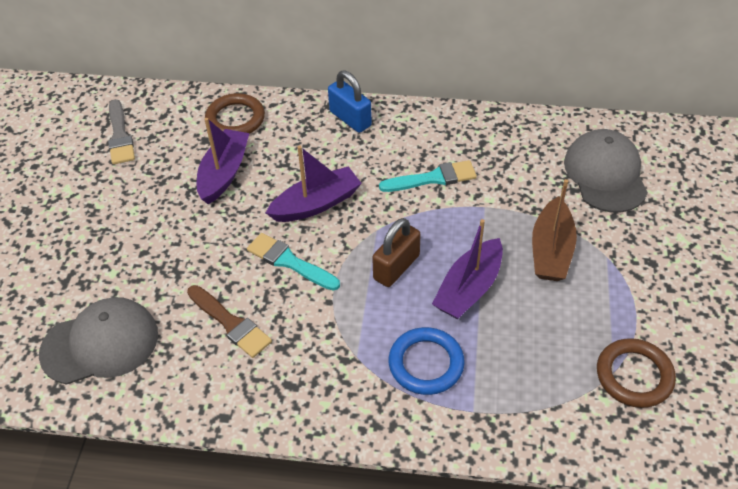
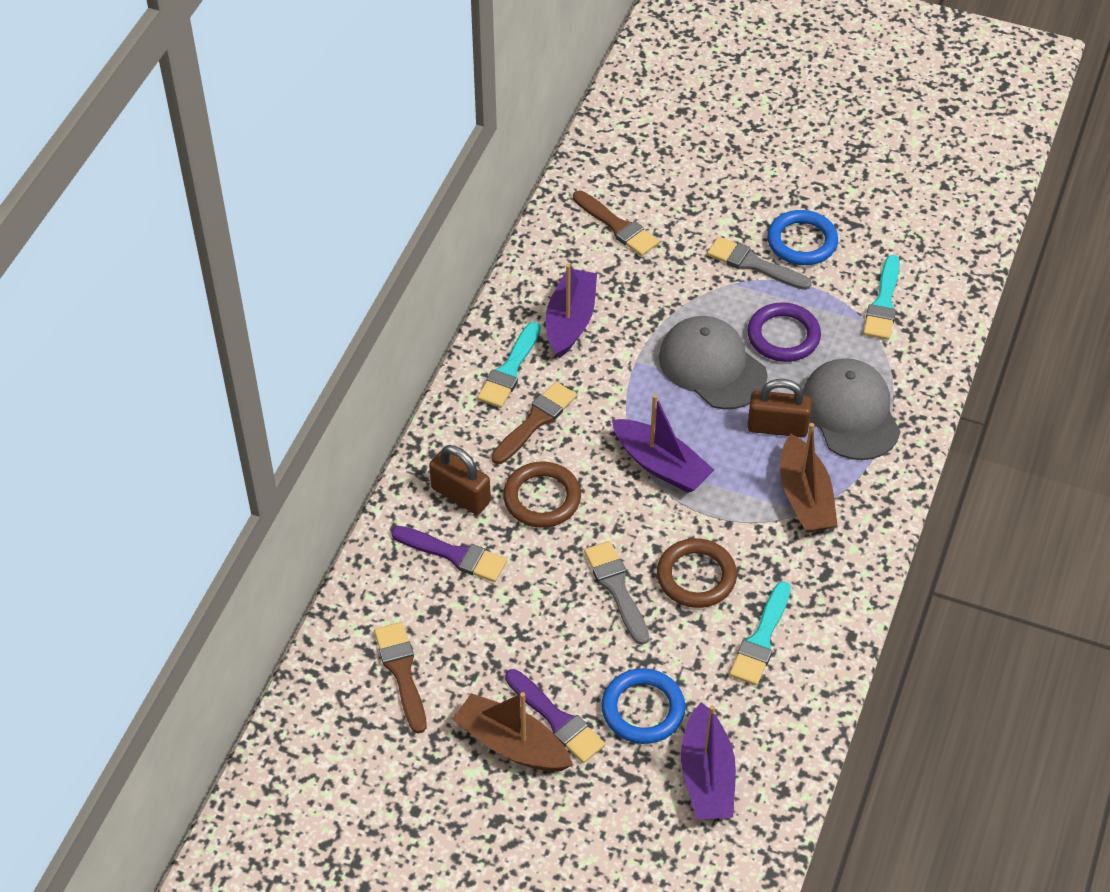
blue padlock: 1 -> 0
blue ring: 1 -> 2
brown boat: 1 -> 2
brown brush: 1 -> 3
brown padlock: 1 -> 2
grey brush: 1 -> 2
purple brush: 0 -> 2
purple ring: 0 -> 1
turquoise brush: 2 -> 3

